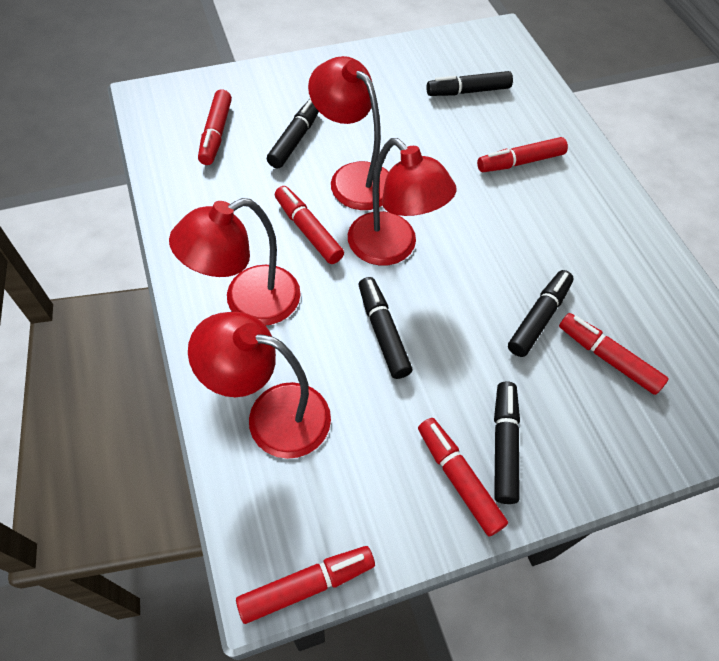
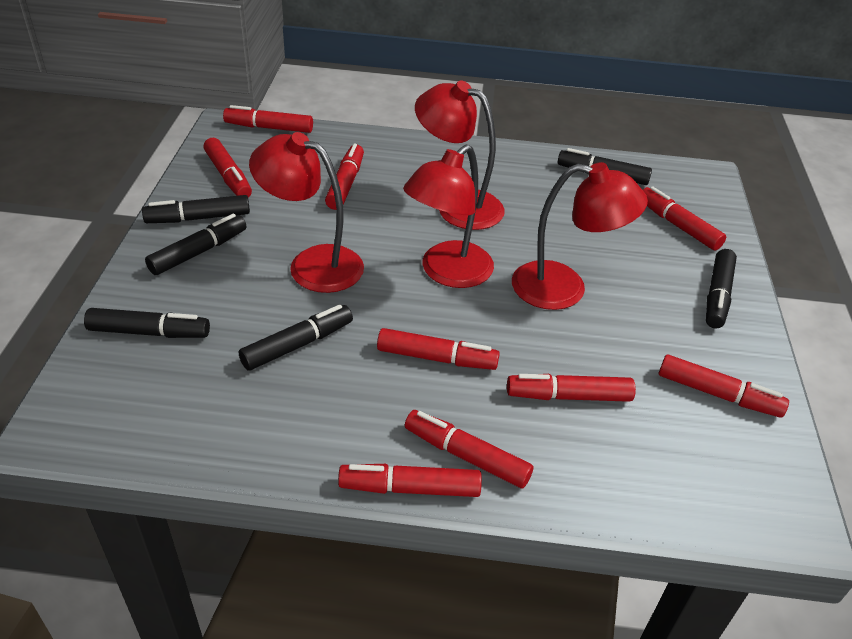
black marker: 5 -> 6
red marker: 6 -> 9

